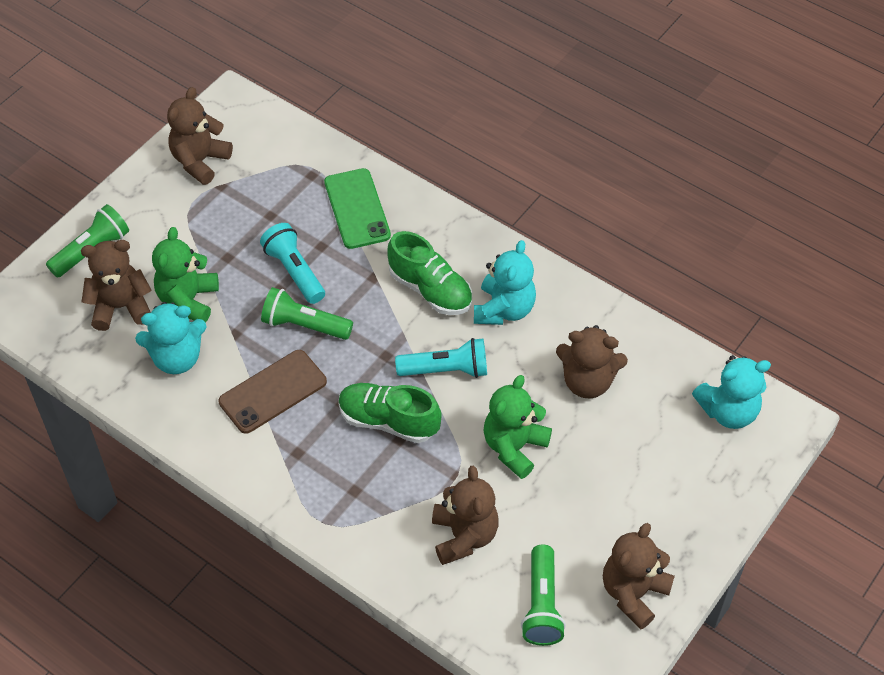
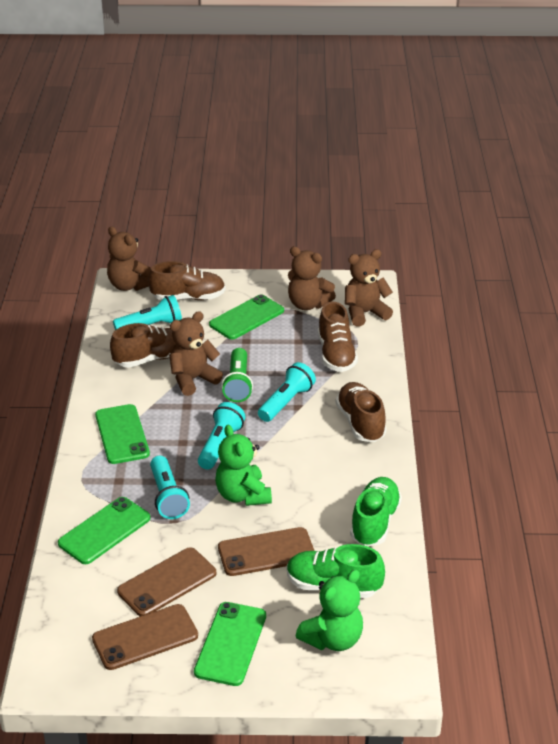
brown phone: 1 -> 3
brown shoe: 0 -> 4
brown teddy bear: 5 -> 4
green flashlight: 3 -> 1
green phone: 1 -> 4
turquoise flashlight: 2 -> 4
turquoise teddy bear: 3 -> 0

